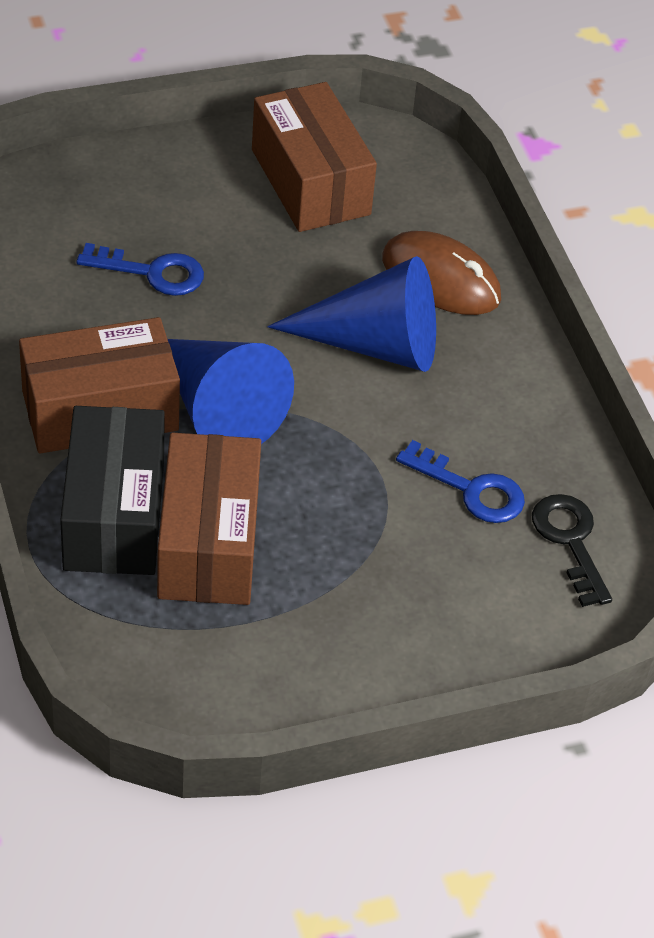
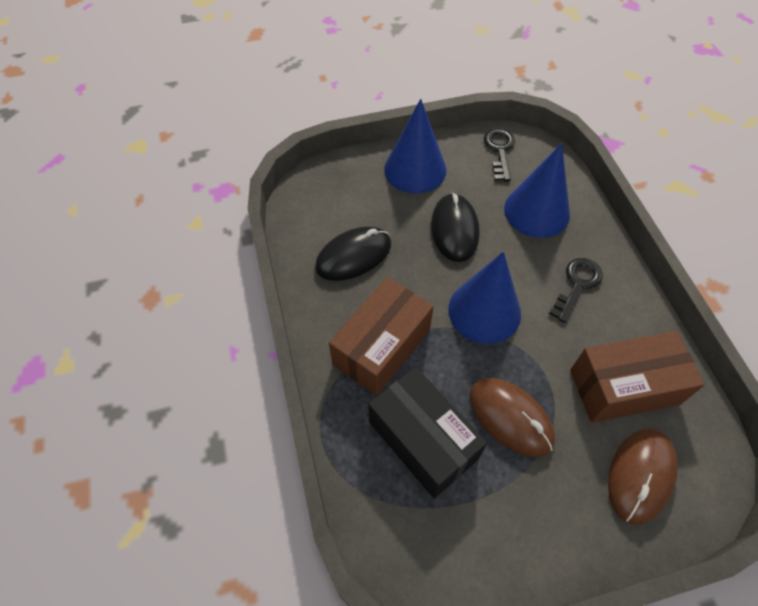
black key: 1 -> 2
black mouse: 0 -> 2
blue cone: 2 -> 3
blue key: 2 -> 0
brown box: 3 -> 2
brown mouse: 1 -> 2

